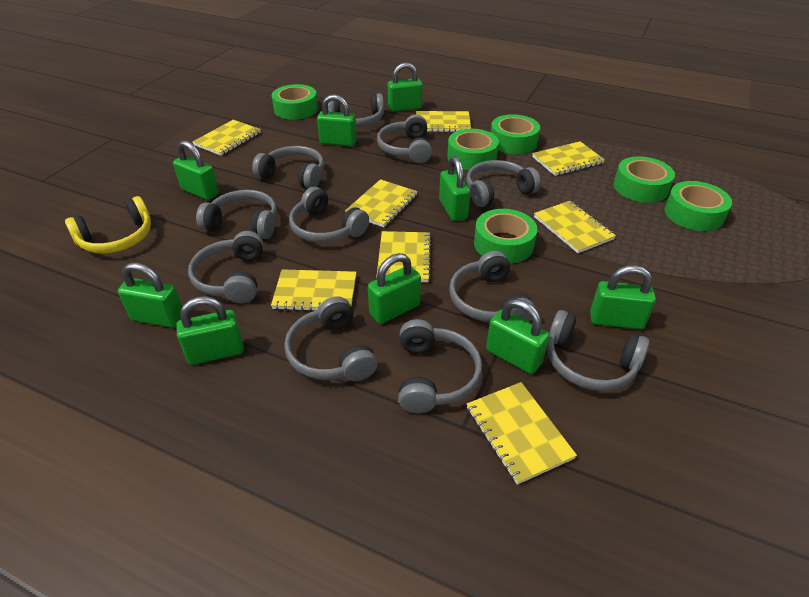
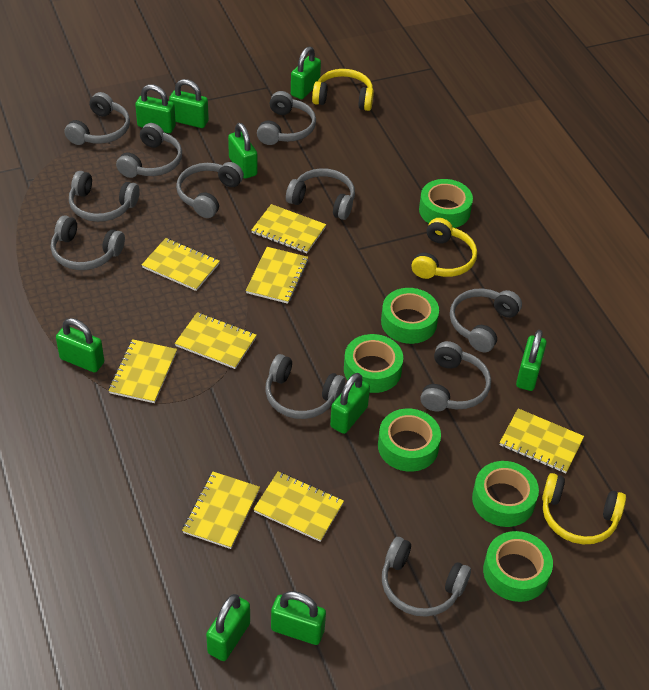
yellow headphones: 1 -> 3

